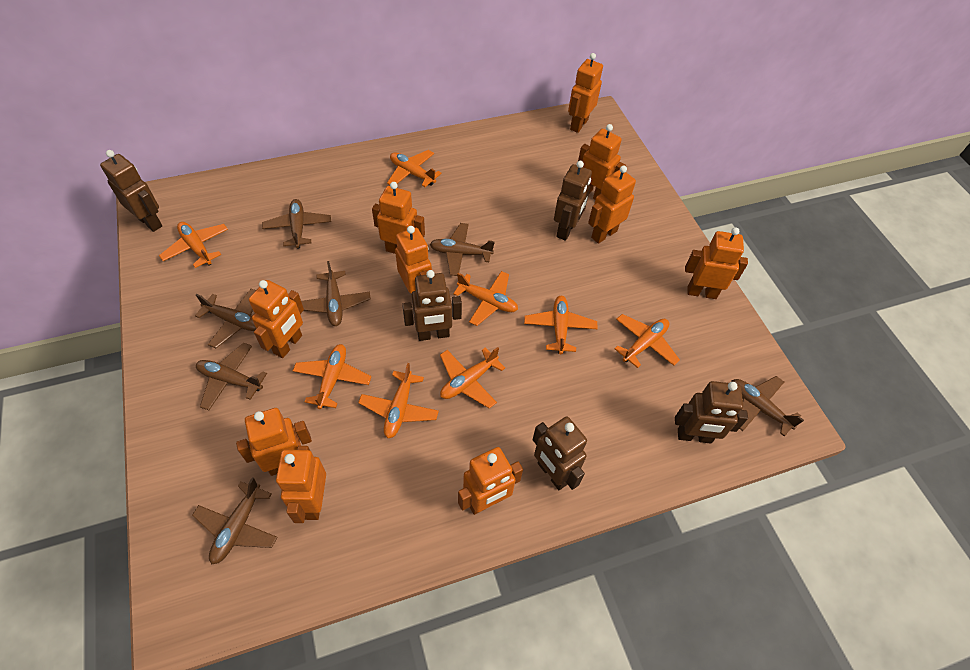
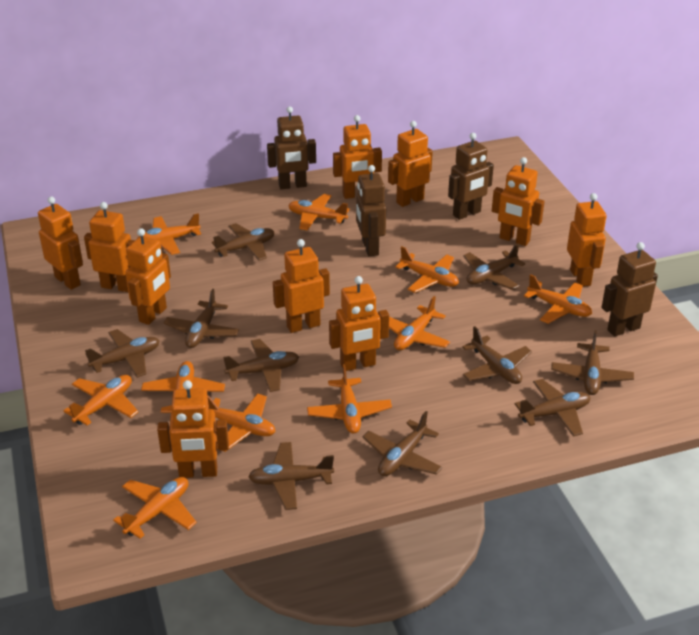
brown plane: 7 -> 10
brown robot: 5 -> 4
orange plane: 8 -> 10

